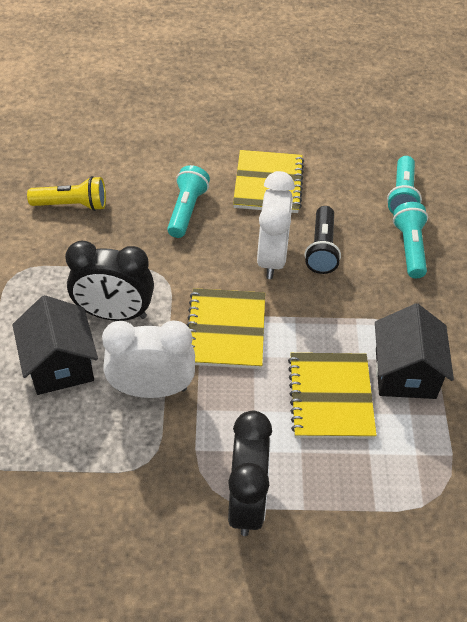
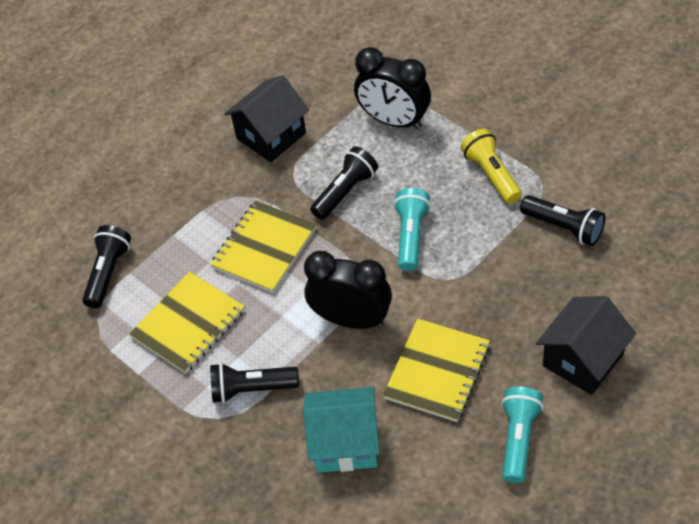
black flashlight: 1 -> 4
turquoise flashlight: 3 -> 2
turquoise house: 0 -> 1
white clock: 2 -> 0

